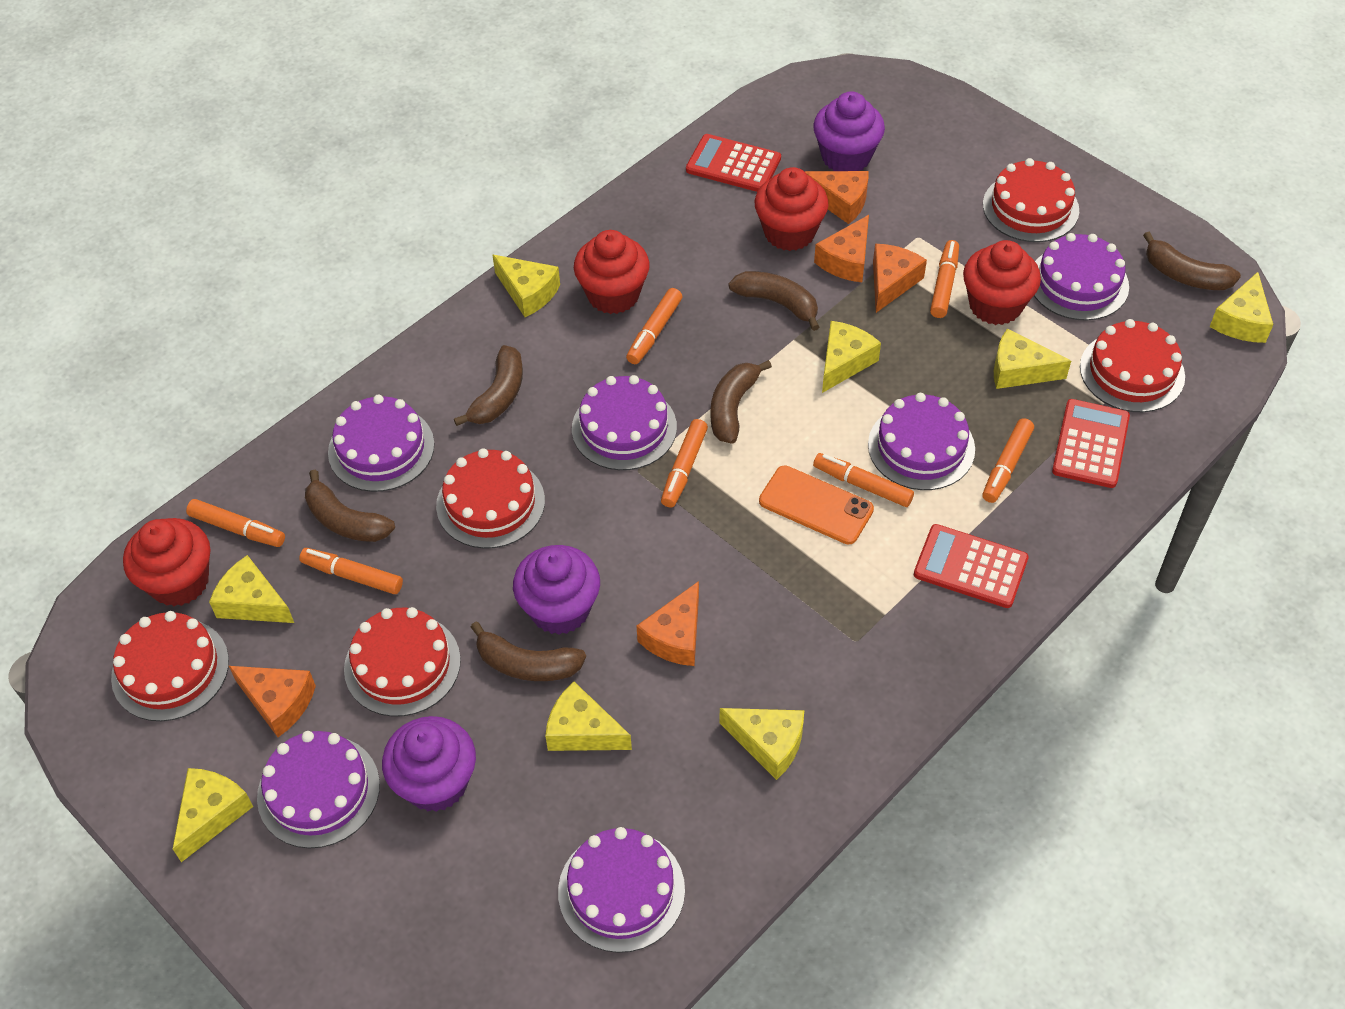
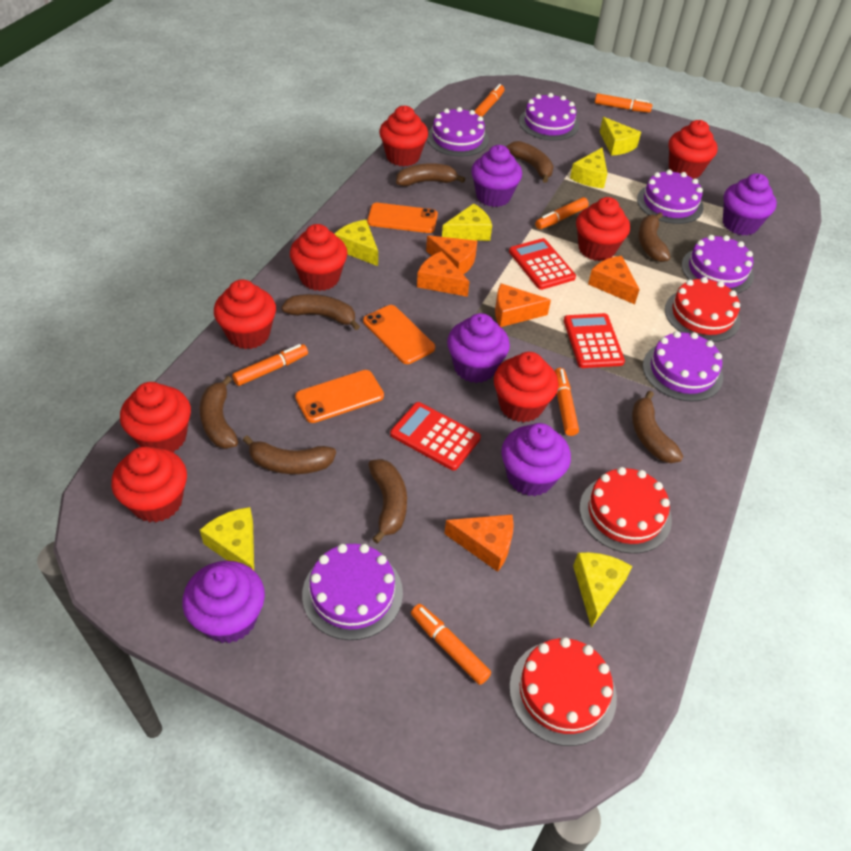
brown banana: 6 -> 8
orange marker: 7 -> 6
orange phone: 1 -> 3
purple cupcake: 3 -> 5
red cake: 5 -> 3
red cupcake: 4 -> 8
yellow cheese: 8 -> 6

